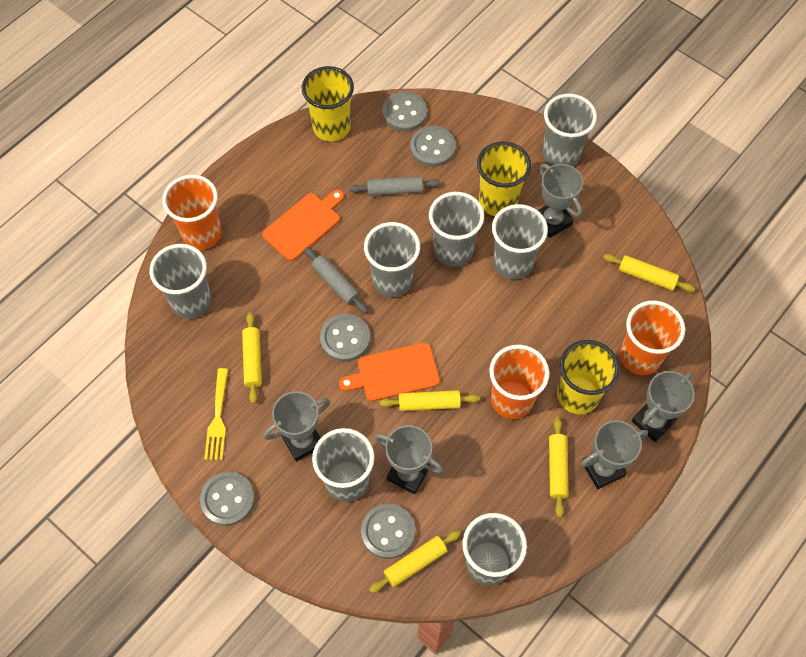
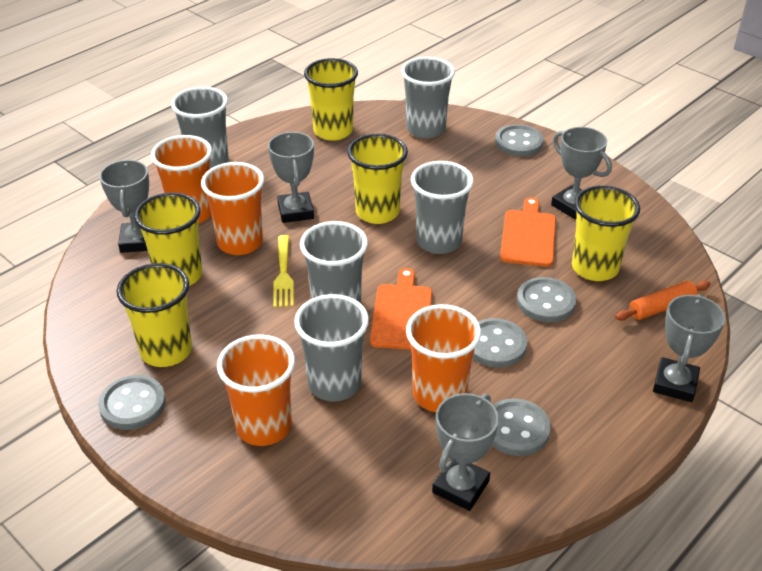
grey cup: 7 -> 5
grey rolling pin: 2 -> 0
orange cup: 3 -> 4
orange rolling pin: 0 -> 1
yellow cup: 3 -> 5
yellow rolling pin: 5 -> 0

